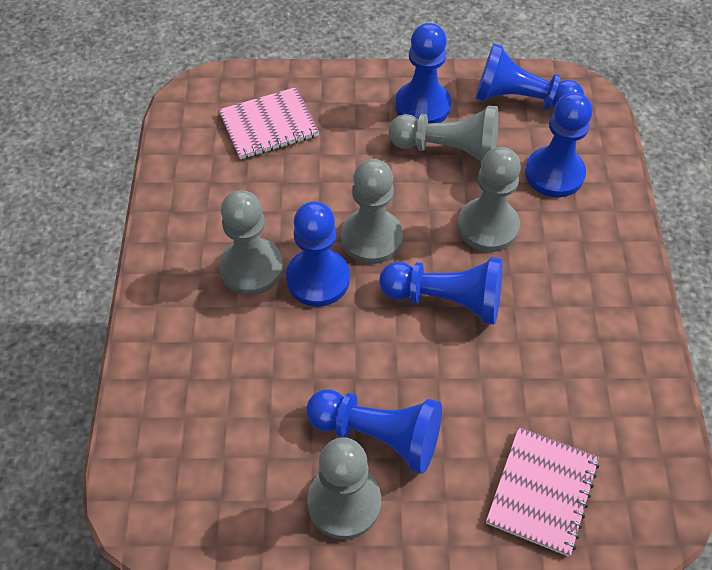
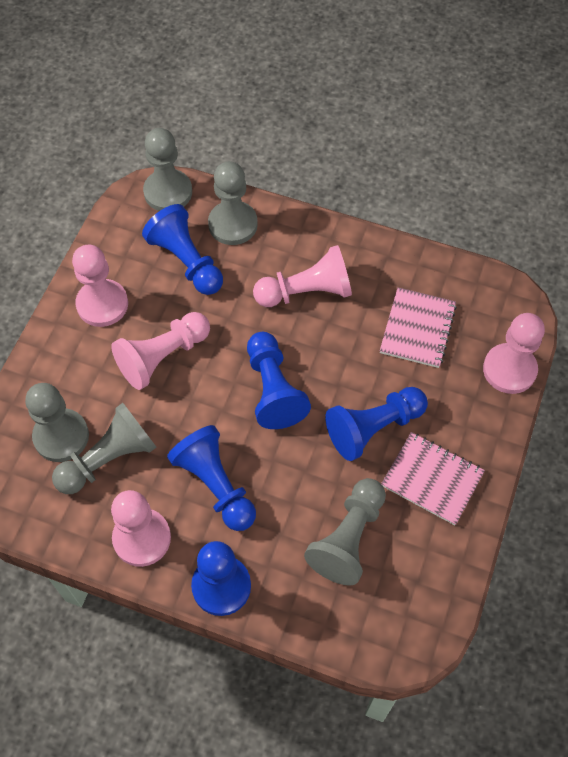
blue pawn: 6 -> 5
pink pawn: 0 -> 5

